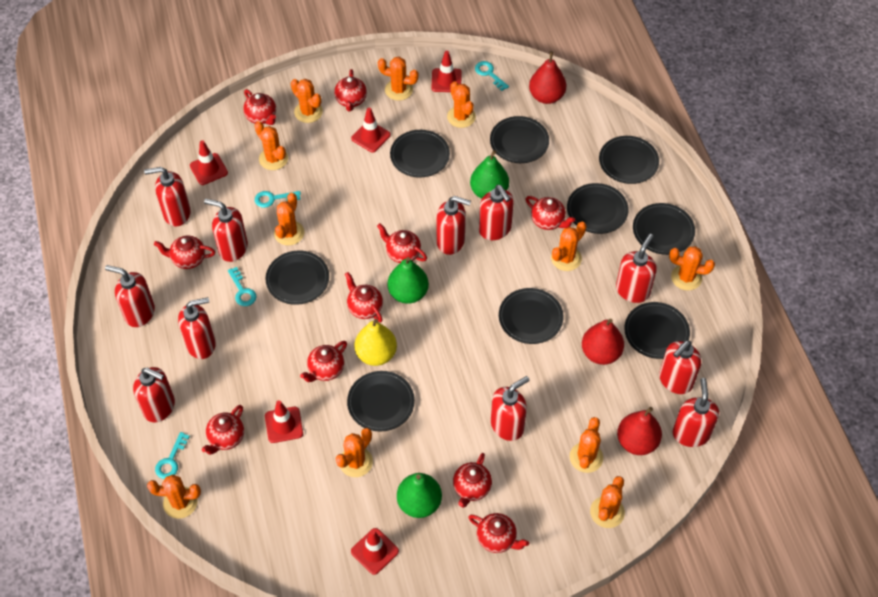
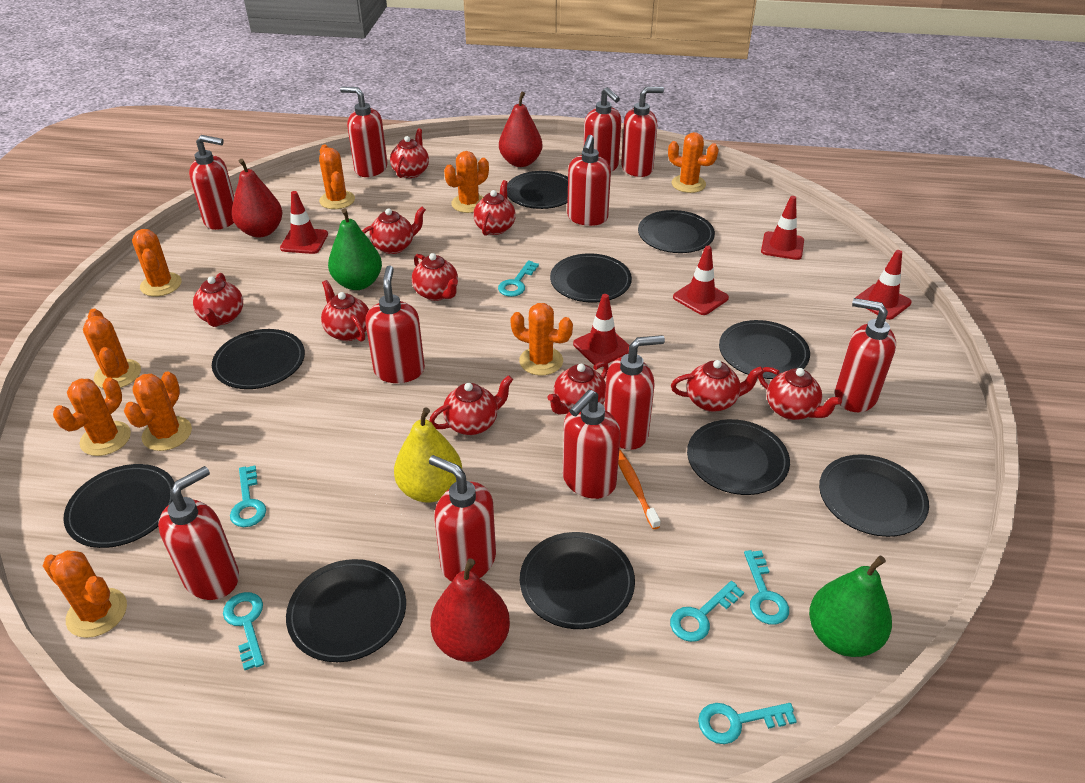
black plate: 9 -> 10
green pear: 3 -> 2
orange cactus: 11 -> 9
orange toothbrush: 0 -> 1
turquoise key: 4 -> 6

